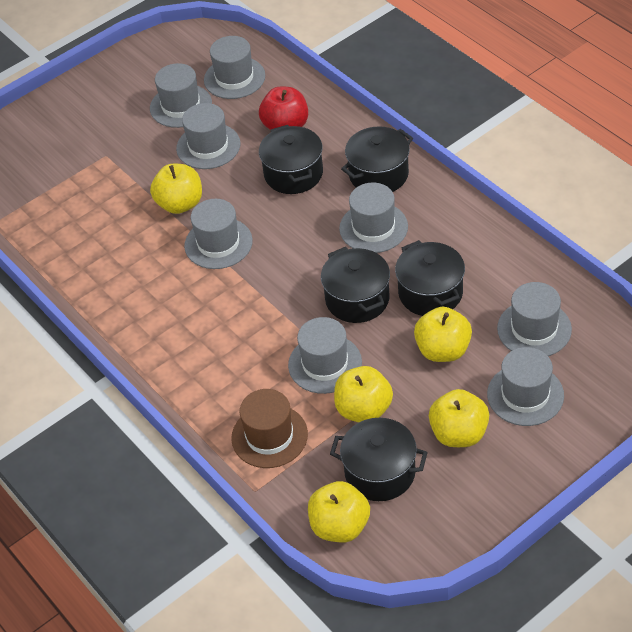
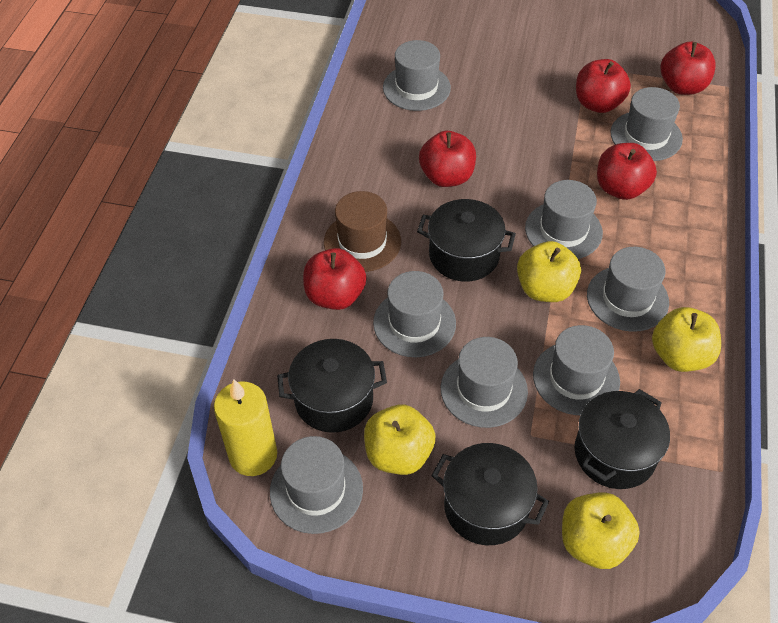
black pot: 5 -> 4
red apple: 1 -> 5
yellow apple: 5 -> 4
yellow candle: 0 -> 1

